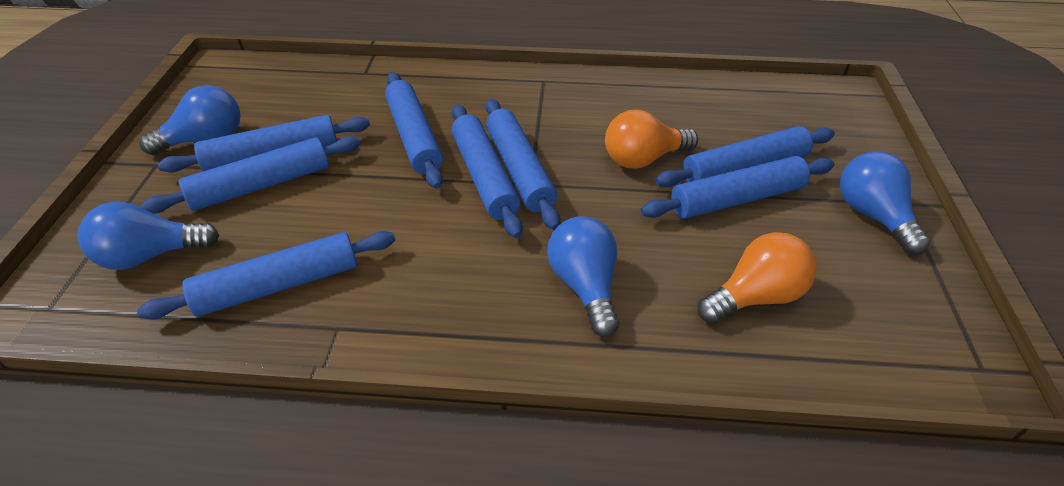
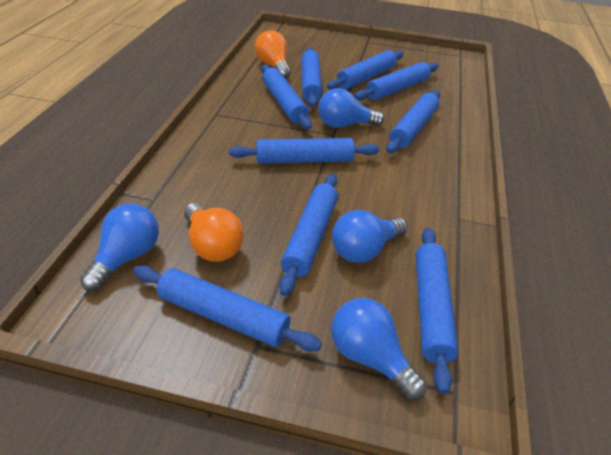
blue rolling pin: 8 -> 9

